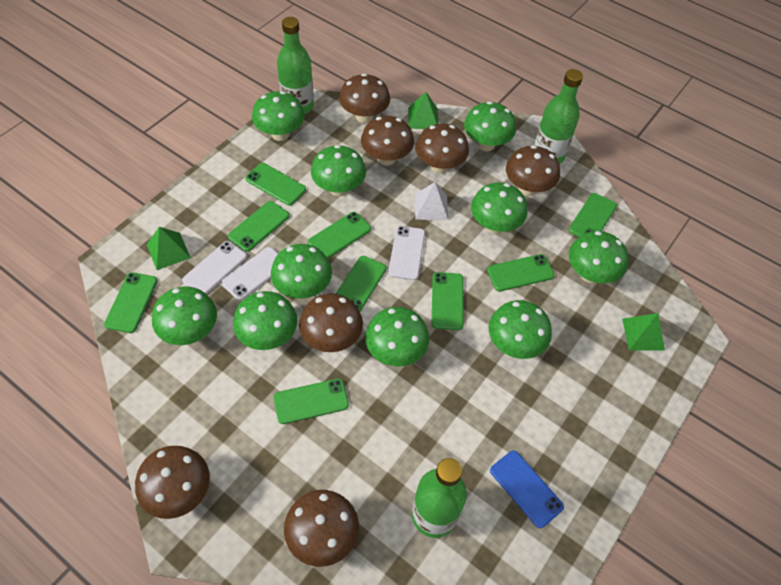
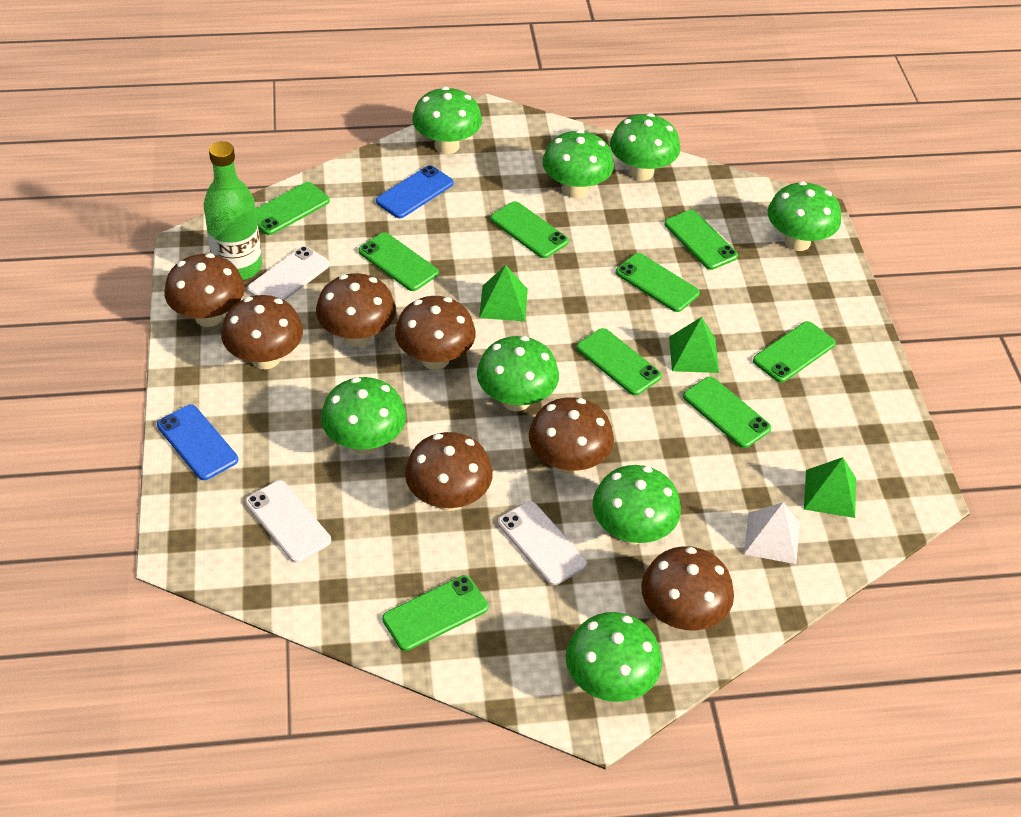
blue phone: 1 -> 2
green bottle: 3 -> 1
green mushroom: 10 -> 8

